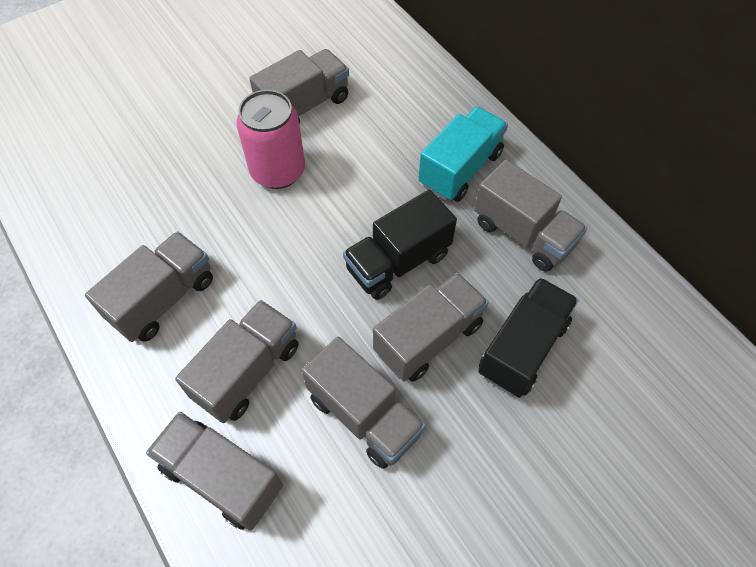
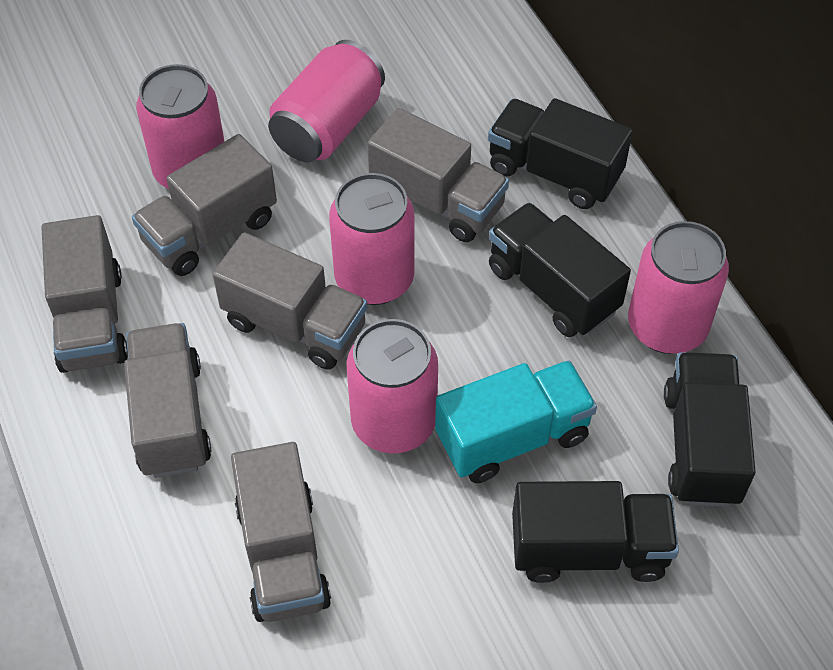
black truck: 2 -> 4
grey truck: 7 -> 6
pink can: 1 -> 5

